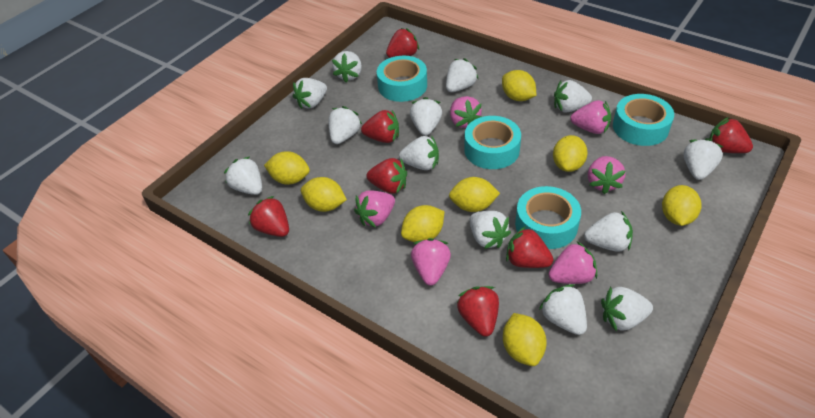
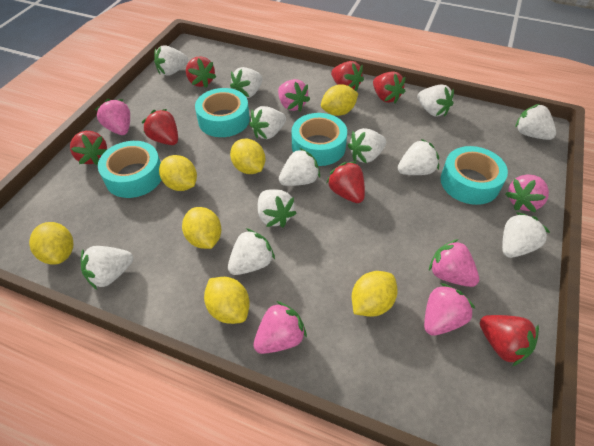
white strawberry: 13 -> 12
yellow lemon: 8 -> 7

